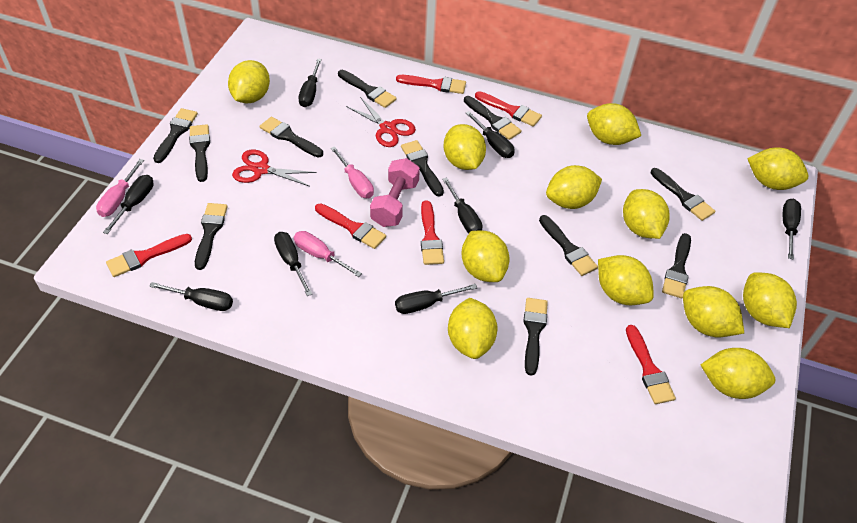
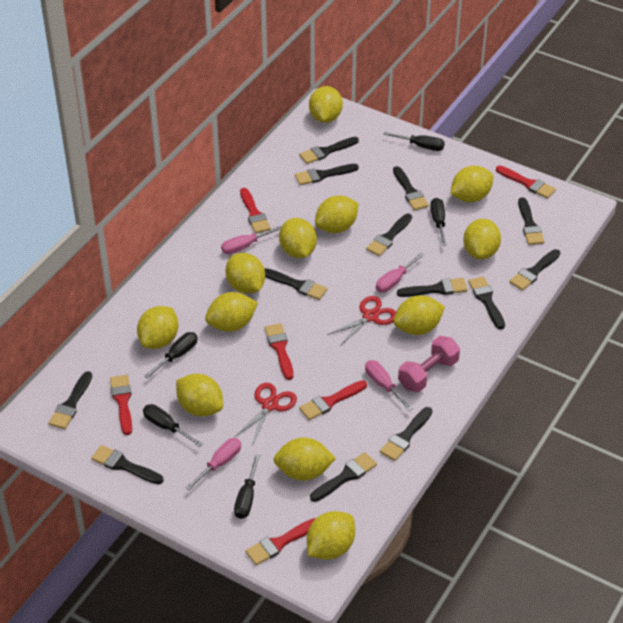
black brush: 11 -> 13
black screwdriver: 8 -> 5
pink screwdriver: 3 -> 4

